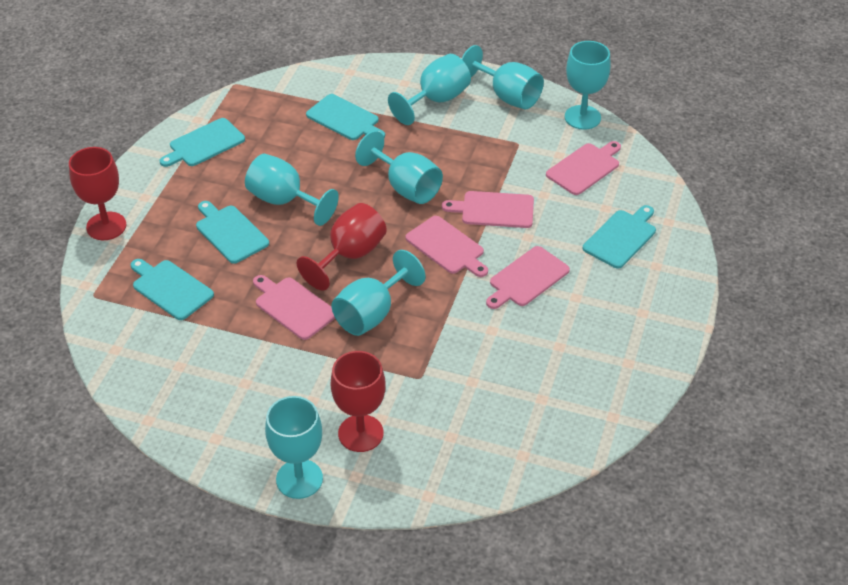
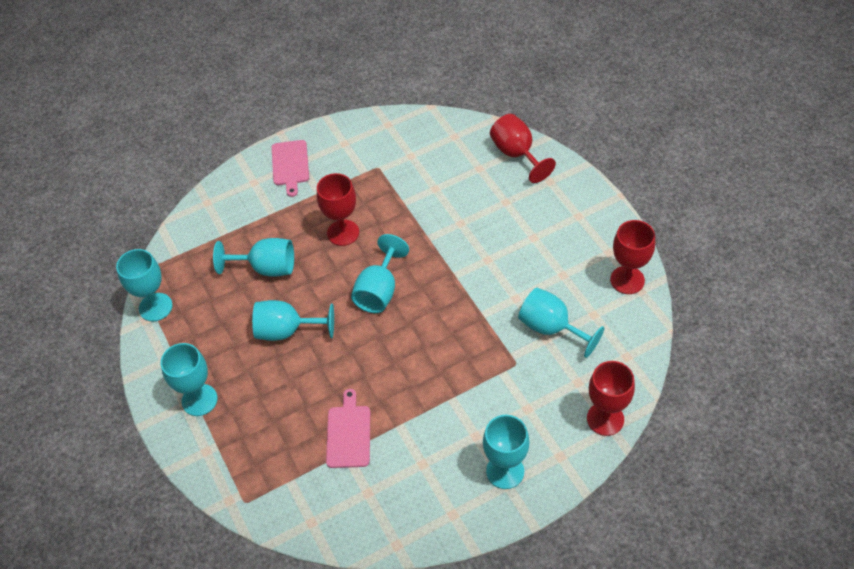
pink cutting board: 5 -> 2
red goblet: 3 -> 4
turquoise cutting board: 5 -> 0

